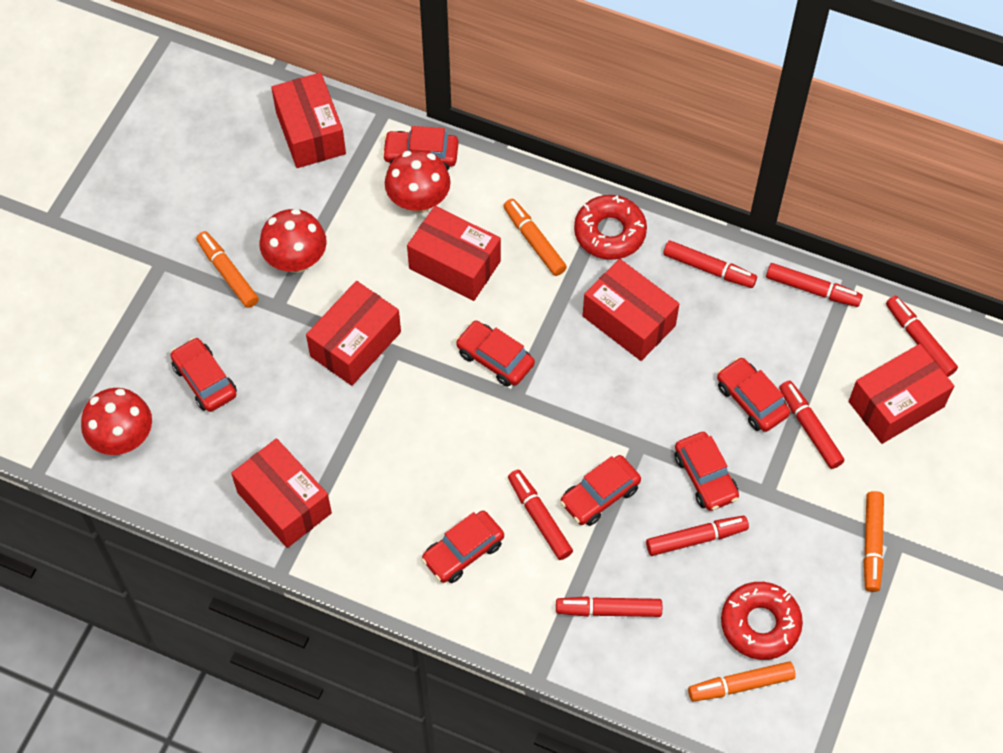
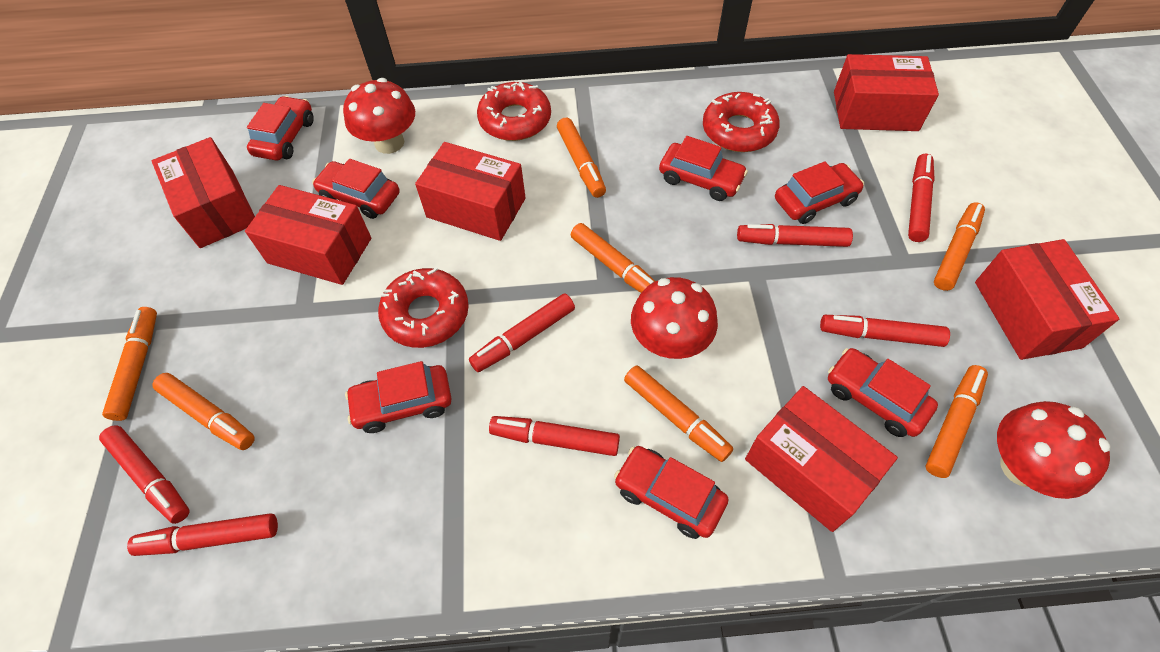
orange marker: 4 -> 7
red donut: 2 -> 3

